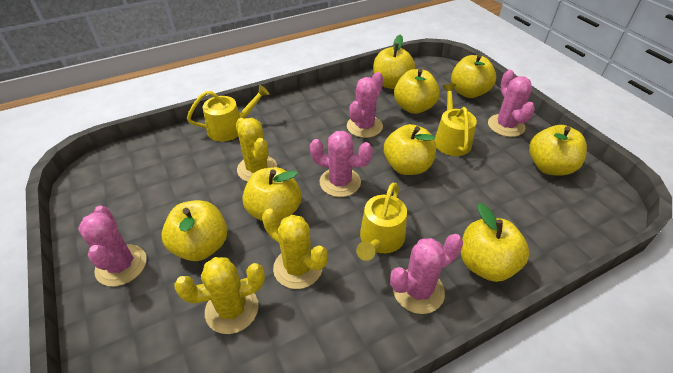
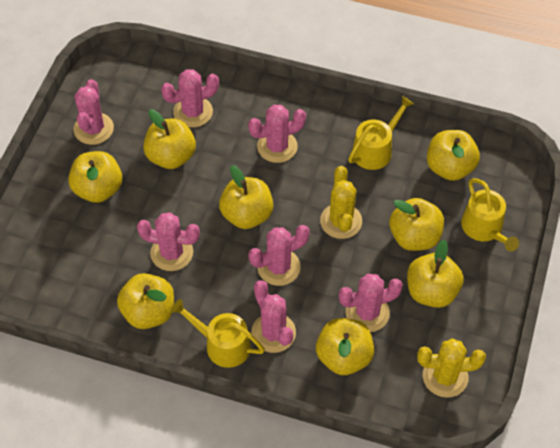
pink cactus: 5 -> 7
yellow cactus: 3 -> 2

